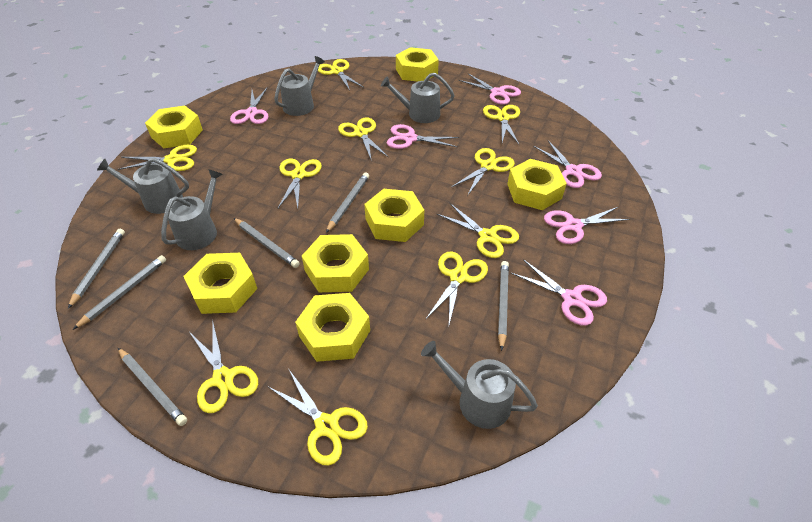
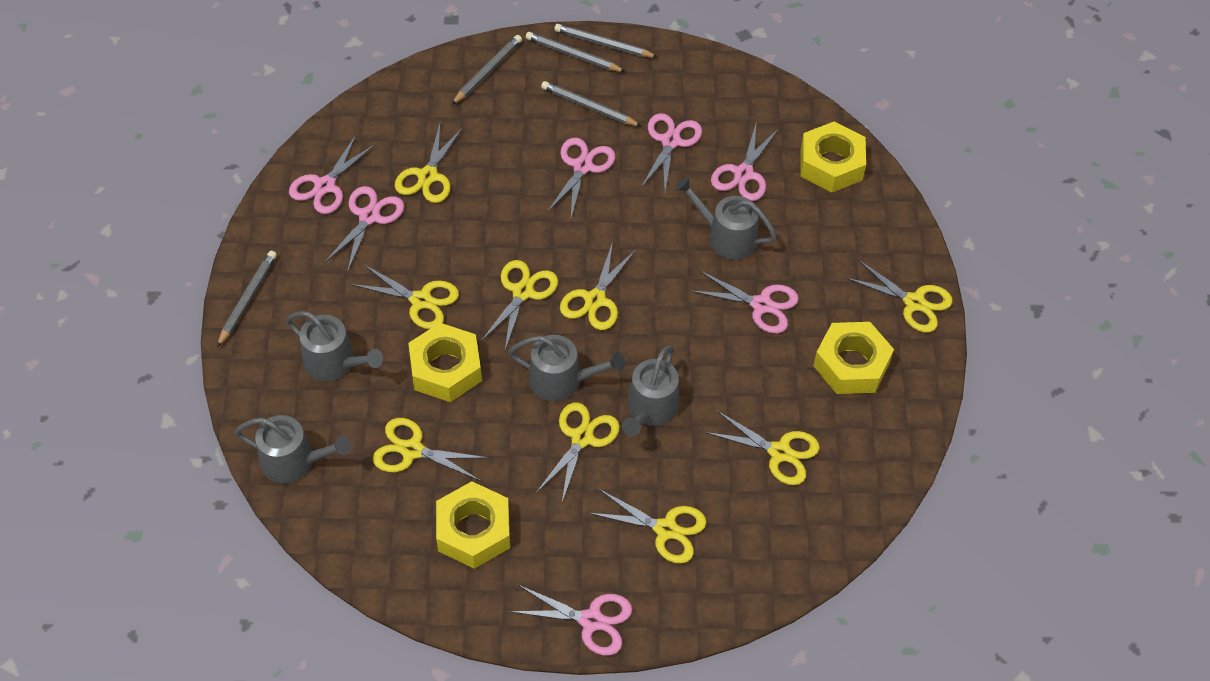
grey pencil: 6 -> 5
pink scissors: 6 -> 7
yellow nut: 7 -> 4
yellow scissors: 10 -> 9

